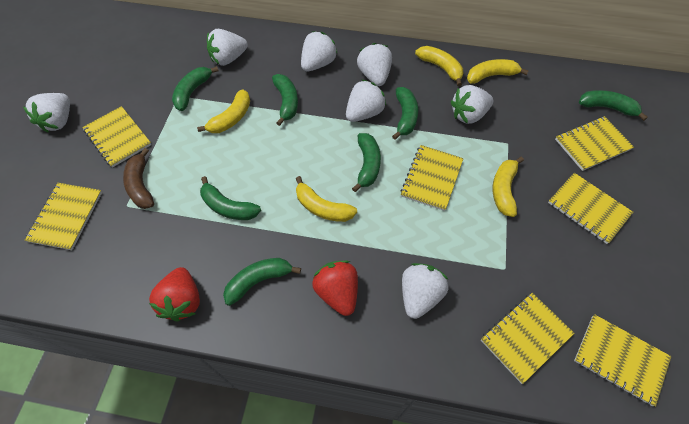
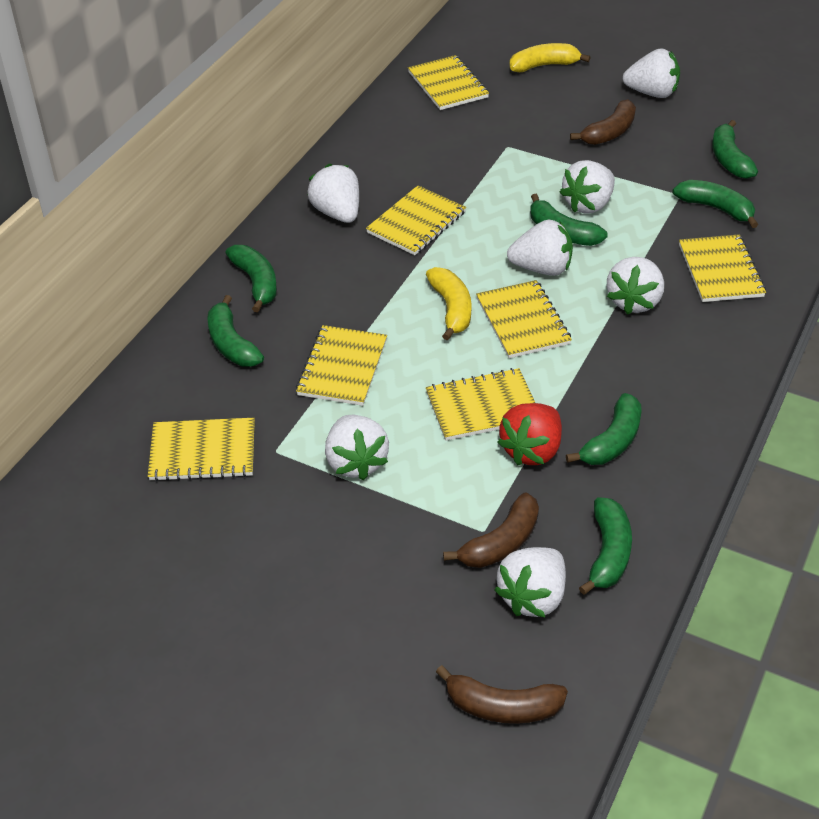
brown banana: 1 -> 3
red strawberry: 2 -> 1
yellow banana: 5 -> 2

